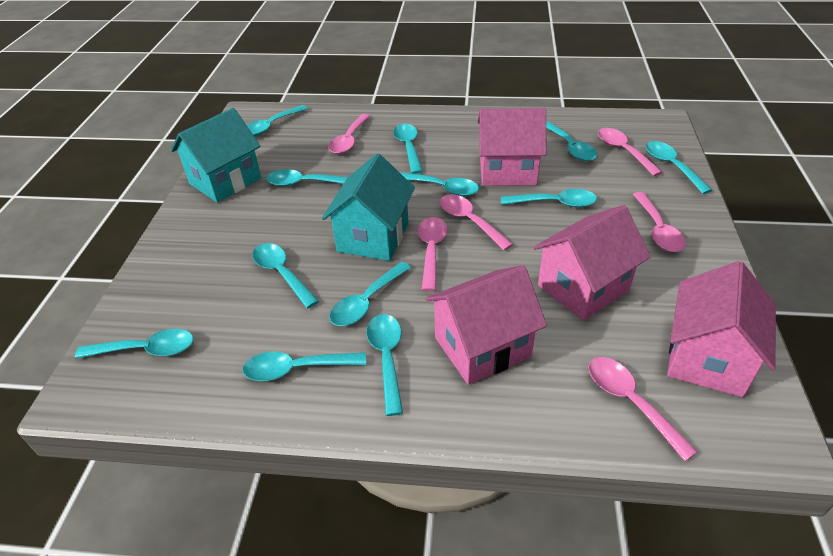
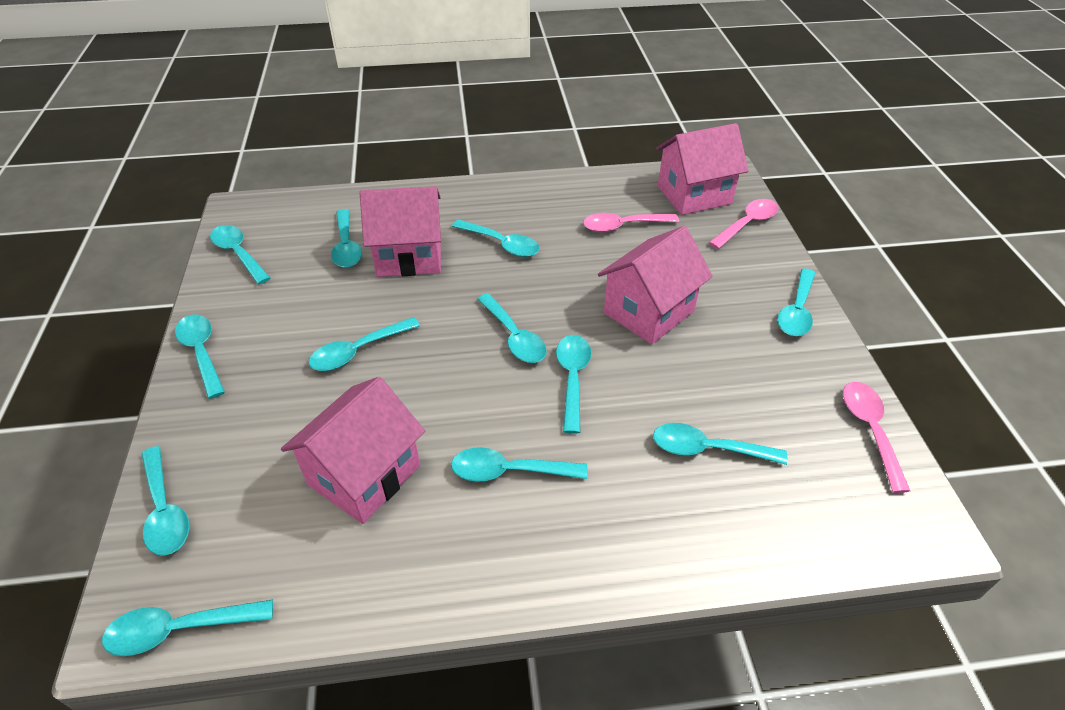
pink spoon: 6 -> 3
turquoise house: 2 -> 0

